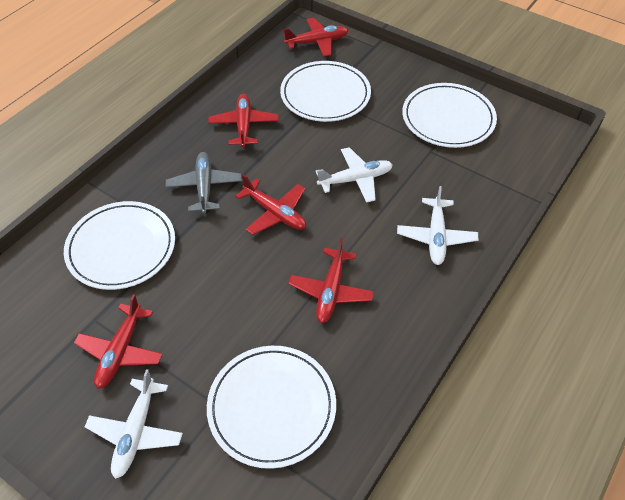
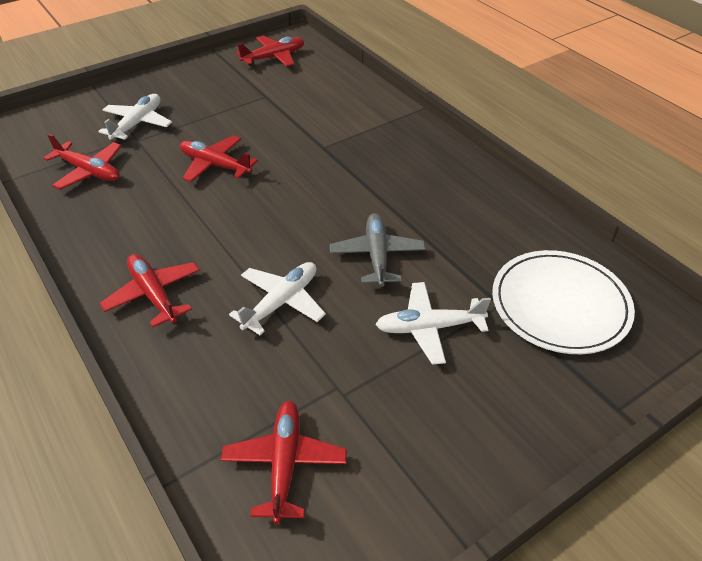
white plate: 4 -> 1

